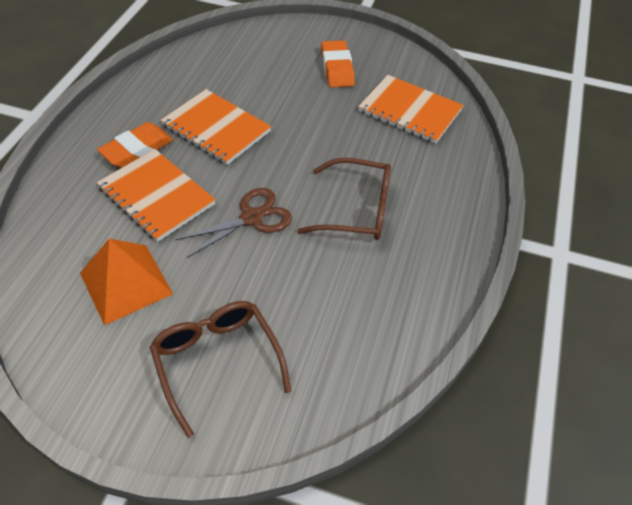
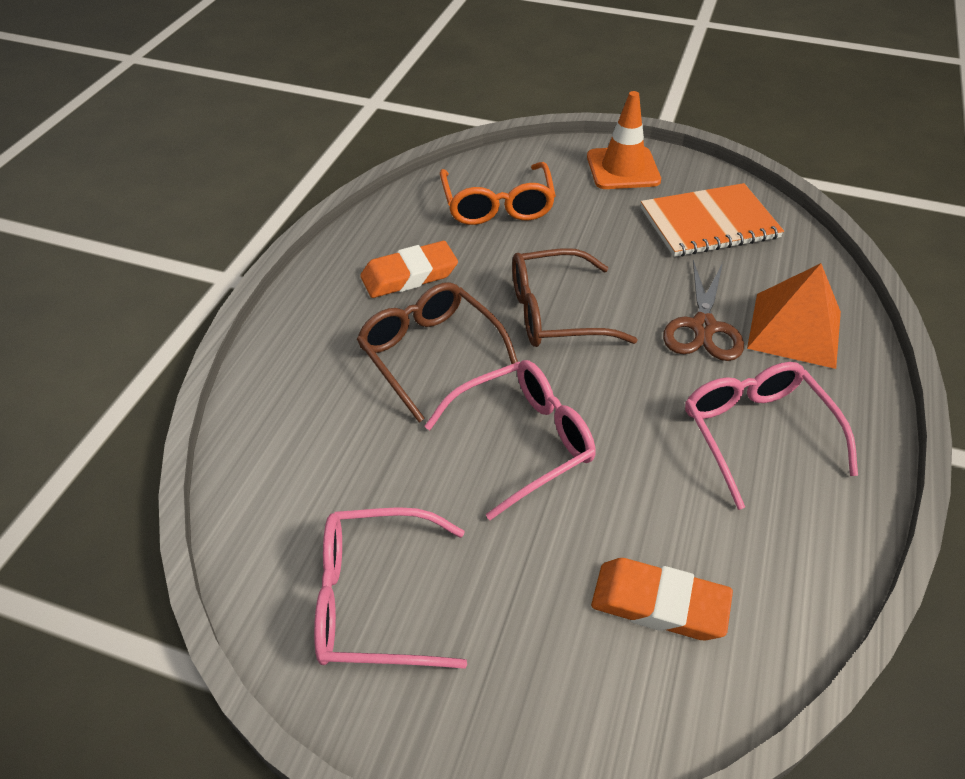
orange glasses: 0 -> 1
orange notebook: 3 -> 1
orange traffic cone: 0 -> 1
pink glasses: 0 -> 3

